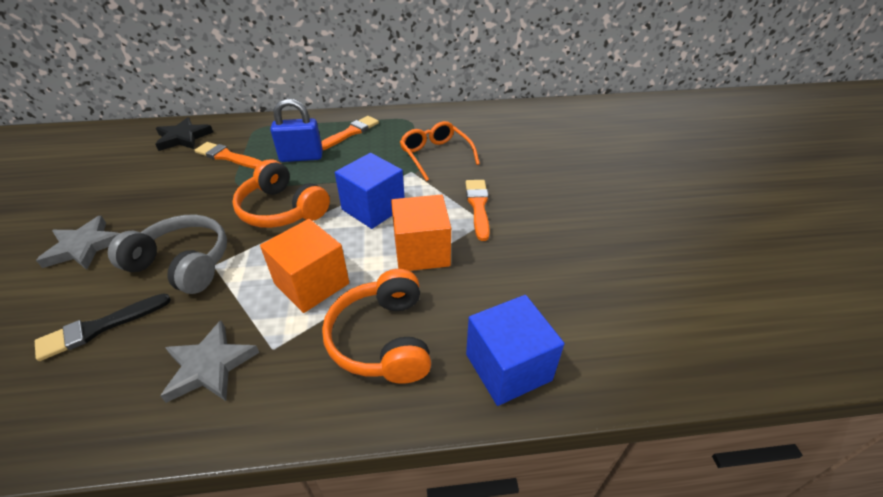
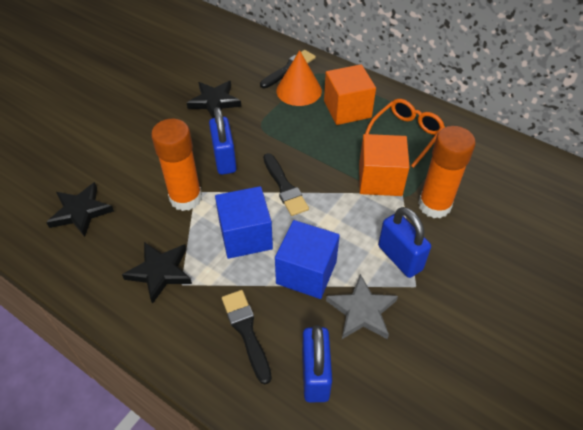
black brush: 1 -> 3
black star: 1 -> 3
blue padlock: 1 -> 3
grey headphones: 1 -> 0
grey star: 2 -> 1
orange brush: 3 -> 0
orange cone: 0 -> 1
orange glue stick: 0 -> 2
orange headphones: 2 -> 0

